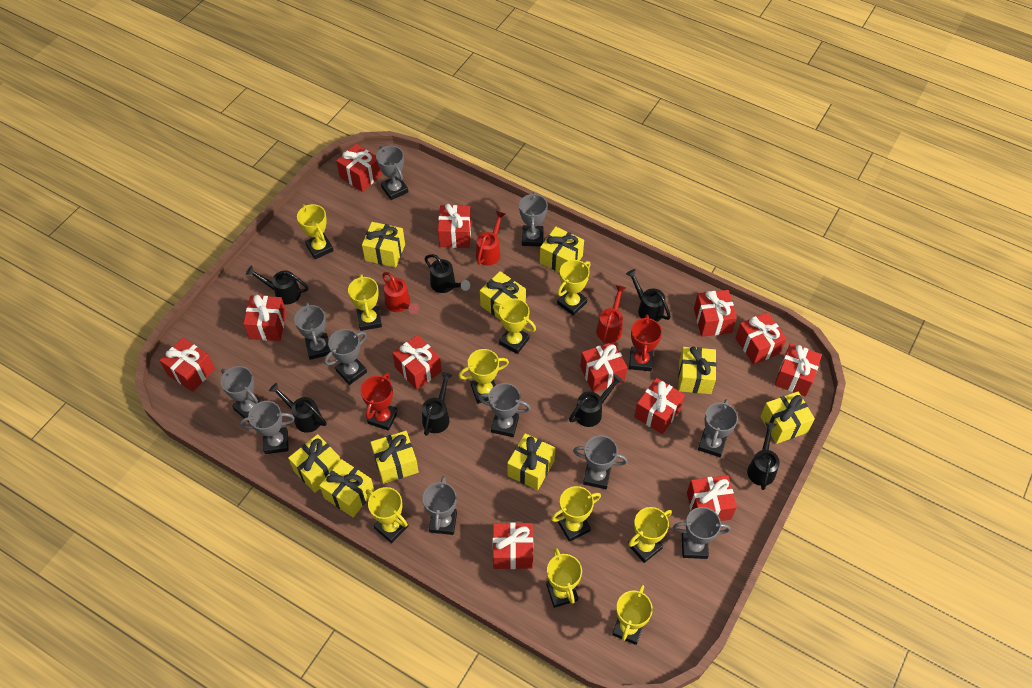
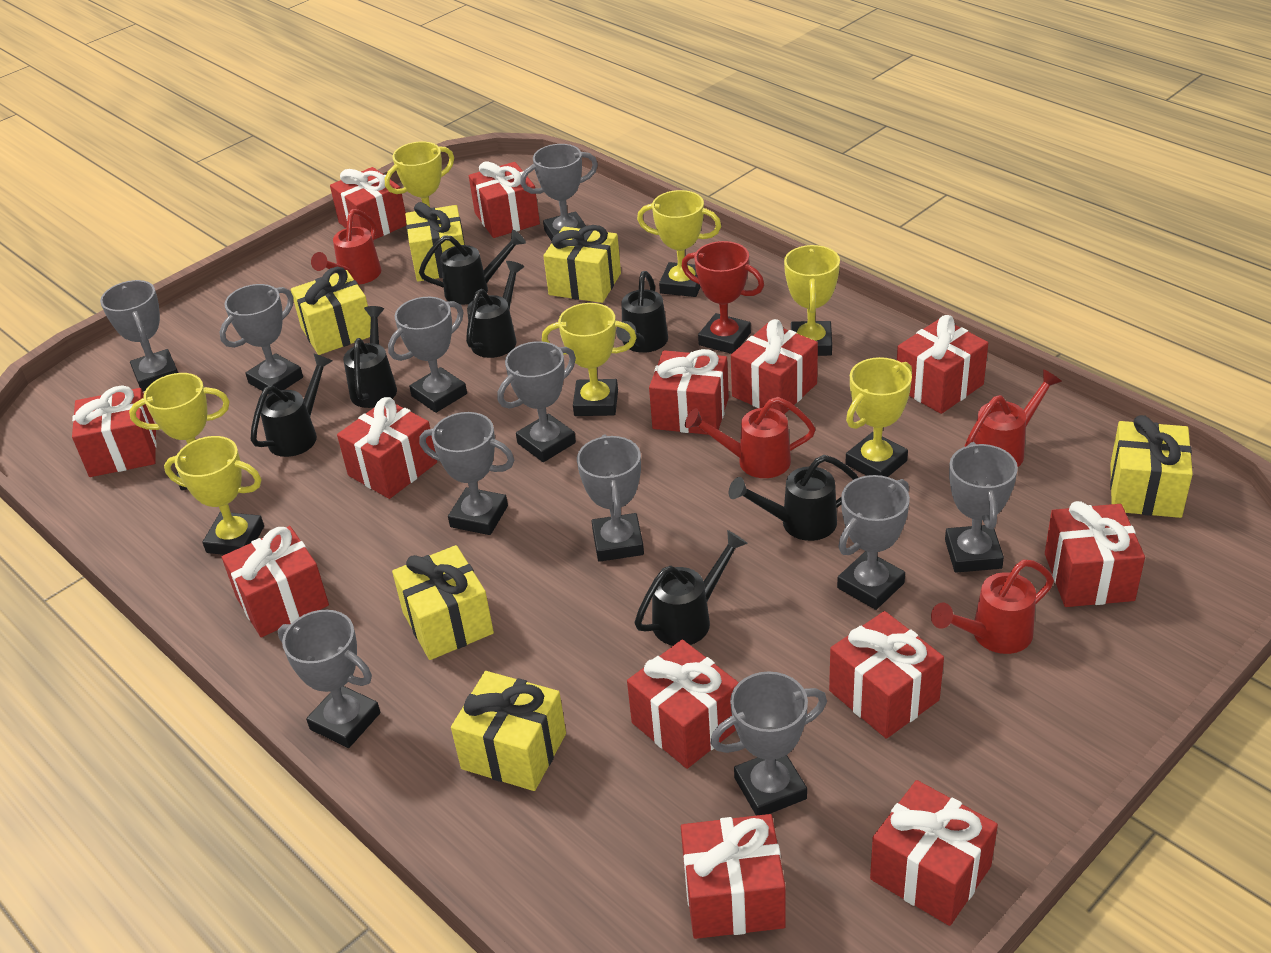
red gift: 12 -> 13
red trophy: 2 -> 1
red watering can: 3 -> 4
yellow gift: 9 -> 6
yellow trophy: 10 -> 7

